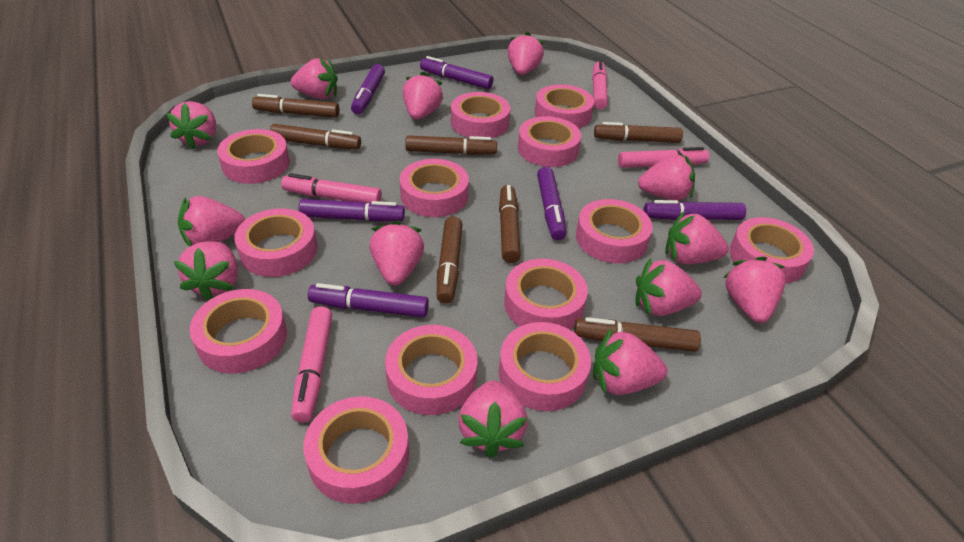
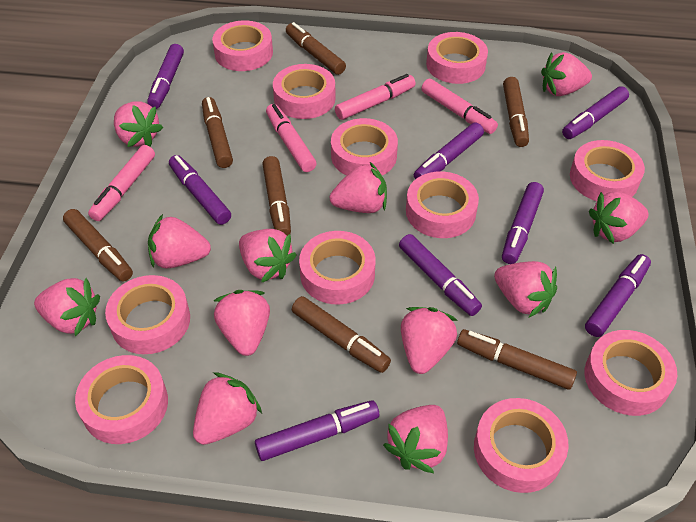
pink strawberry: 13 -> 12
pink tape: 13 -> 11
purple marker: 6 -> 8

